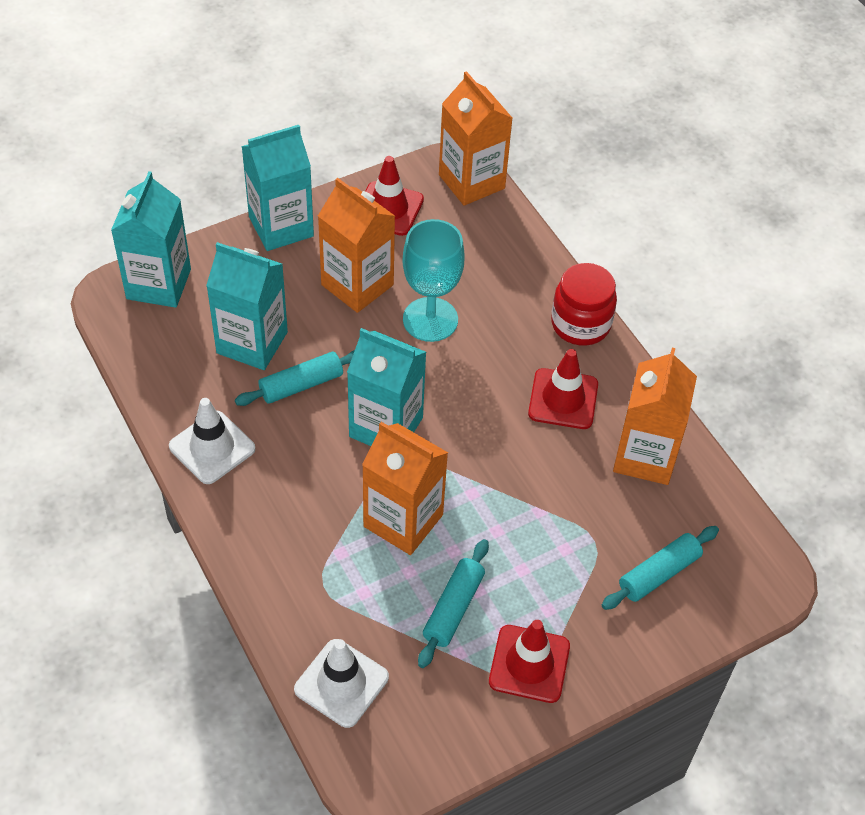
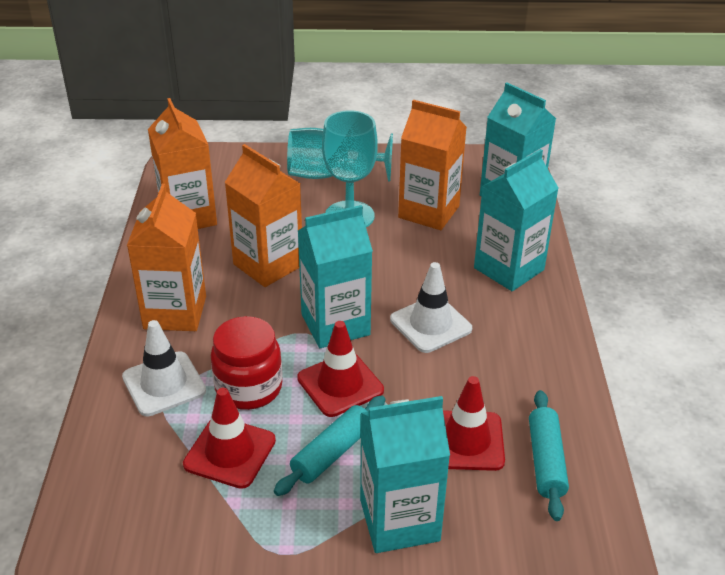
turquoise goblet: 1 -> 2
turquoise rolling pin: 3 -> 2

